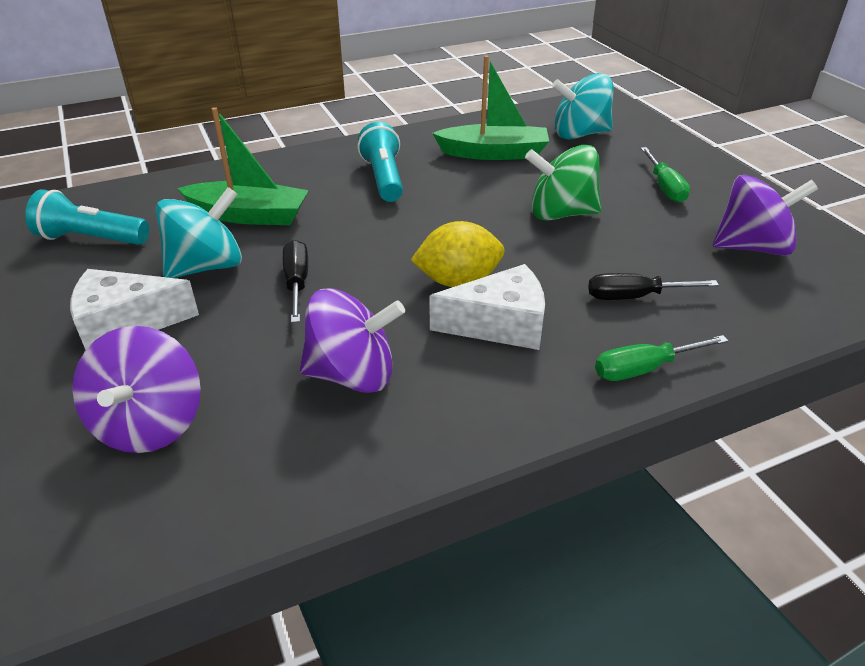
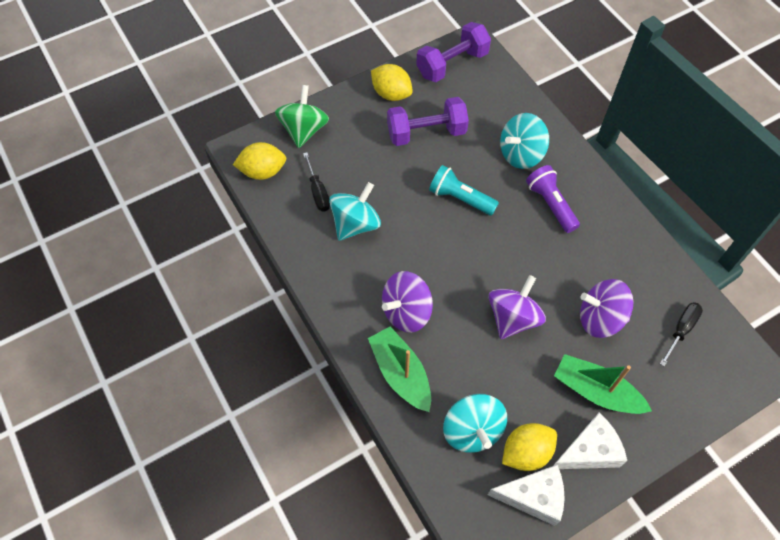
green screwdriver: 2 -> 0
purple dumbbell: 0 -> 2
purple flashlight: 0 -> 1
turquoise flashlight: 2 -> 1
turquoise spinning top: 2 -> 3
yellow lemon: 1 -> 3

